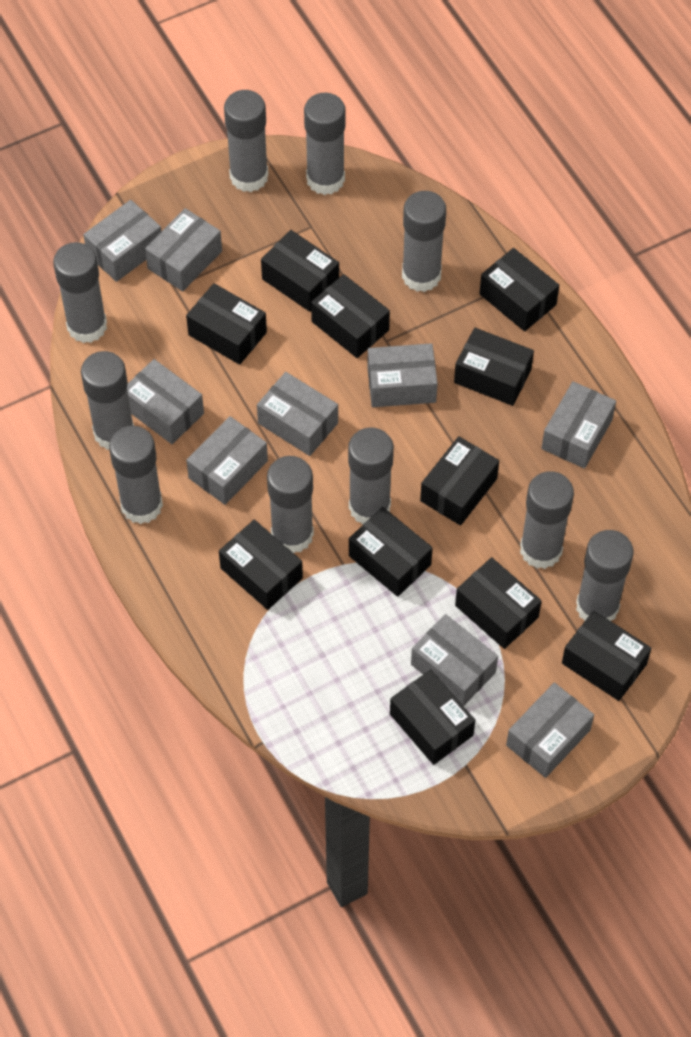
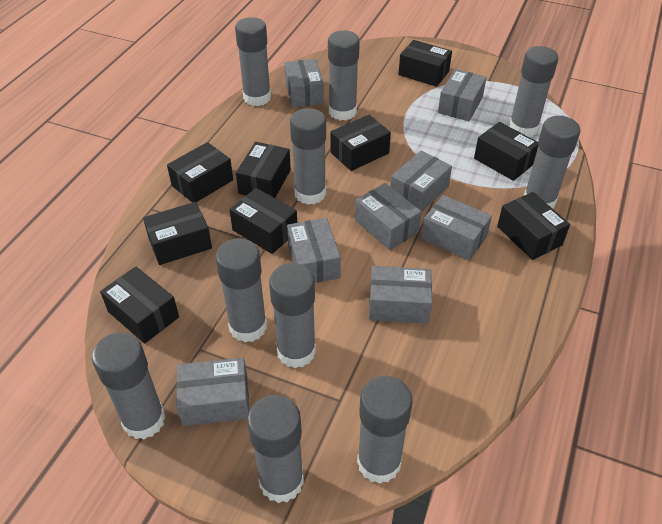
black box: 11 -> 9
grey box: 9 -> 8

